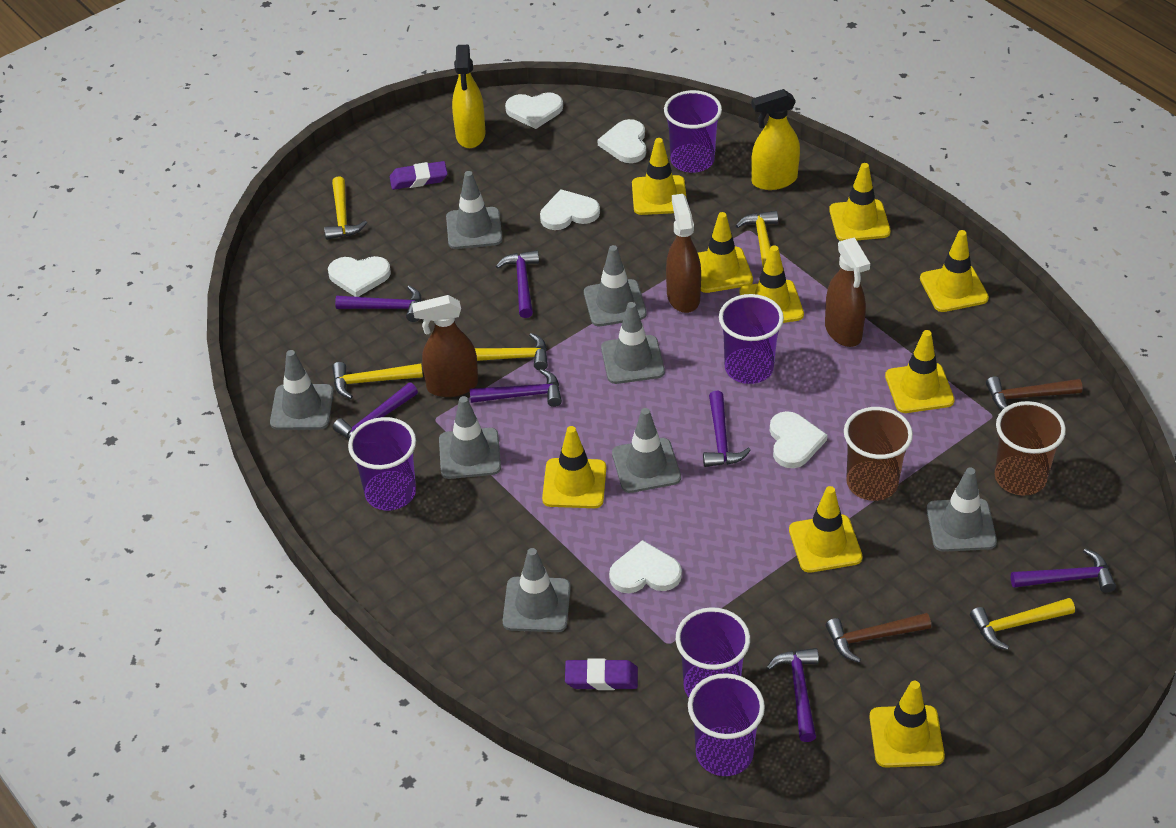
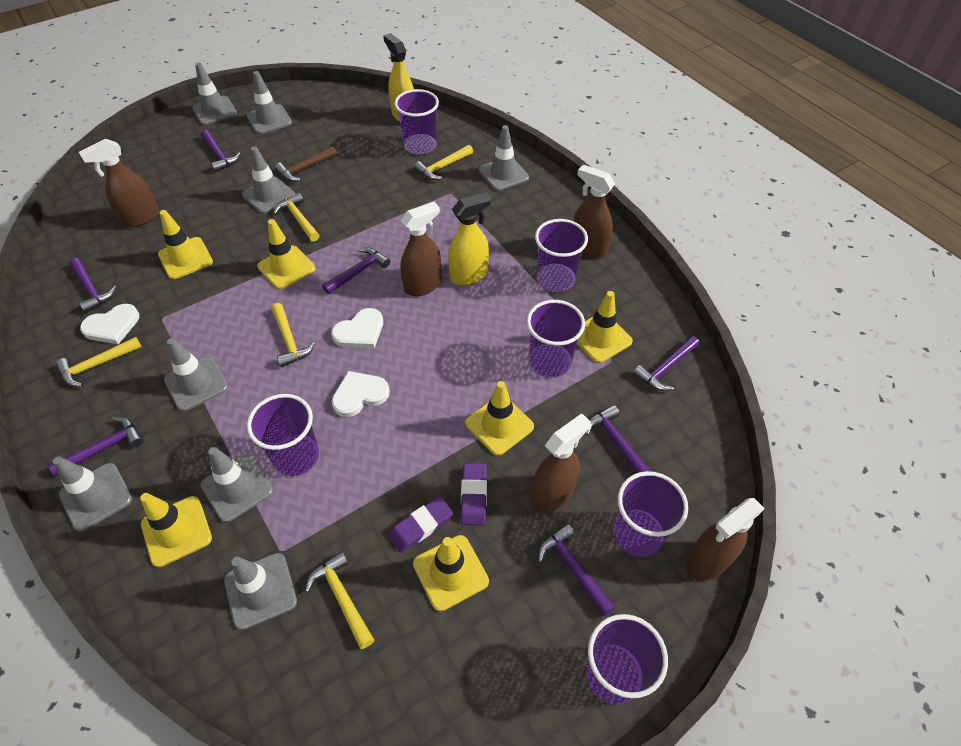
brown cup: 2 -> 0
brown hammer: 2 -> 1
brown spray bottle: 3 -> 5
purple cup: 5 -> 6
white heart: 6 -> 3
yellow traffic cone: 9 -> 6

